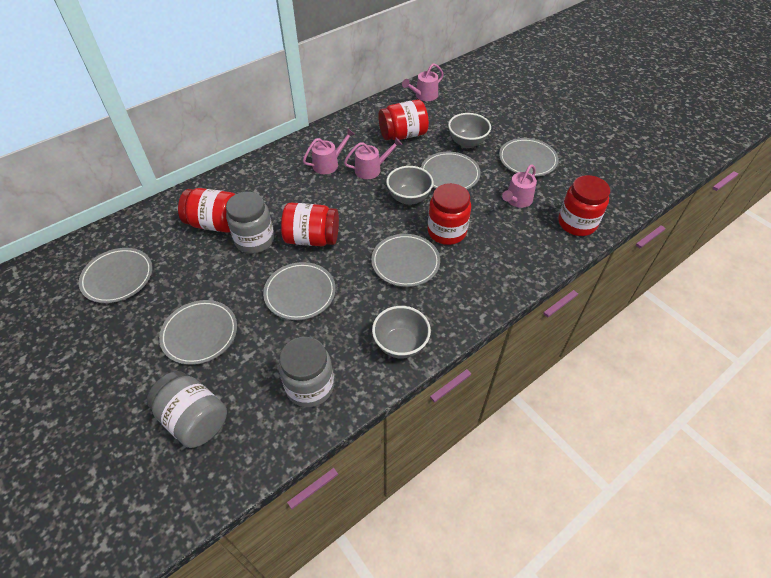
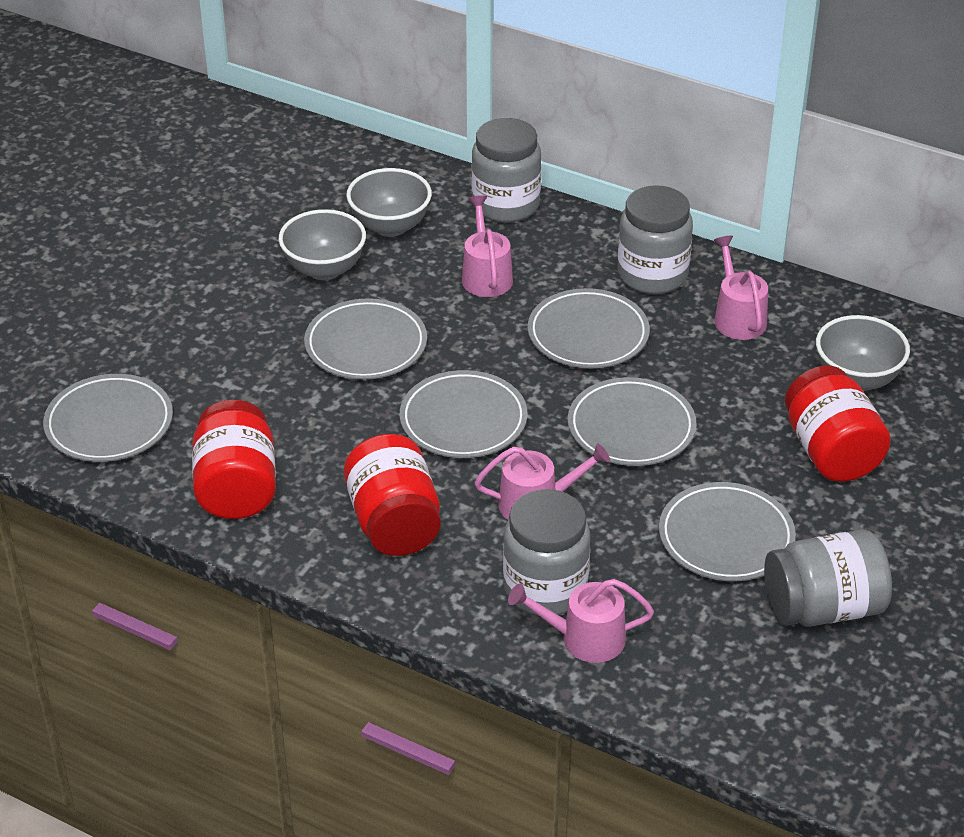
grey jar: 3 -> 4
red jar: 5 -> 3

